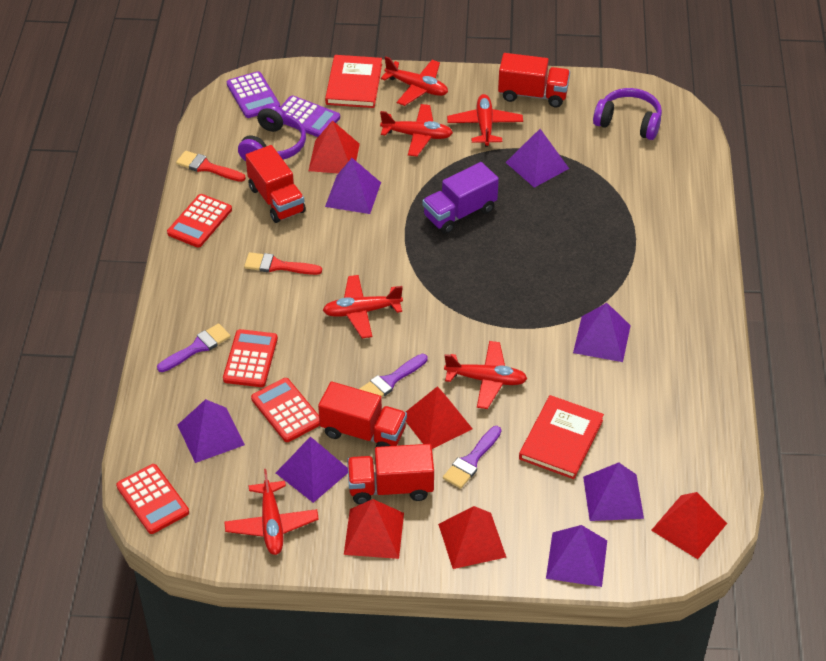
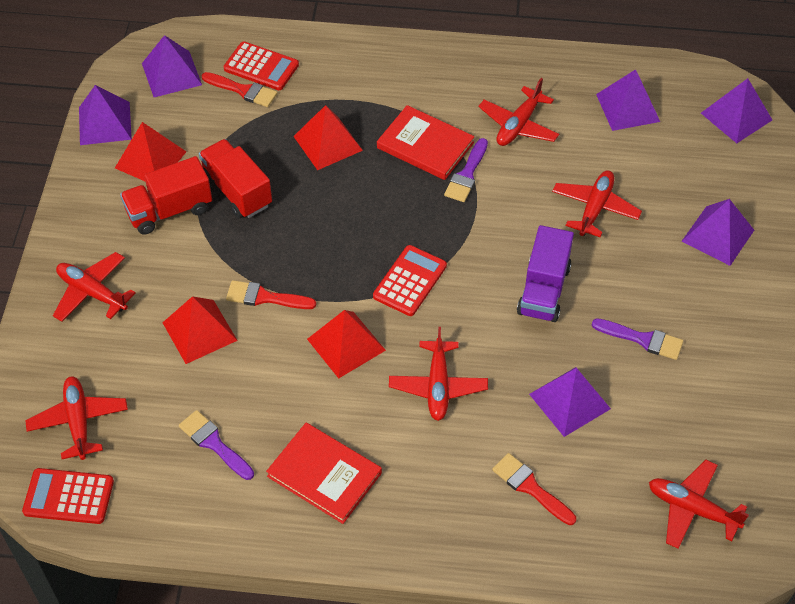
purple calculator: 2 -> 0
purple headphones: 2 -> 0
purple pyramid: 7 -> 6
red brush: 2 -> 3
red calculator: 4 -> 3
red pyramid: 5 -> 4
red truck: 4 -> 2

